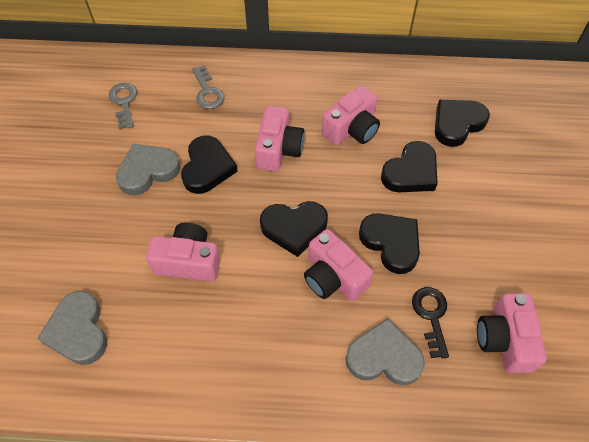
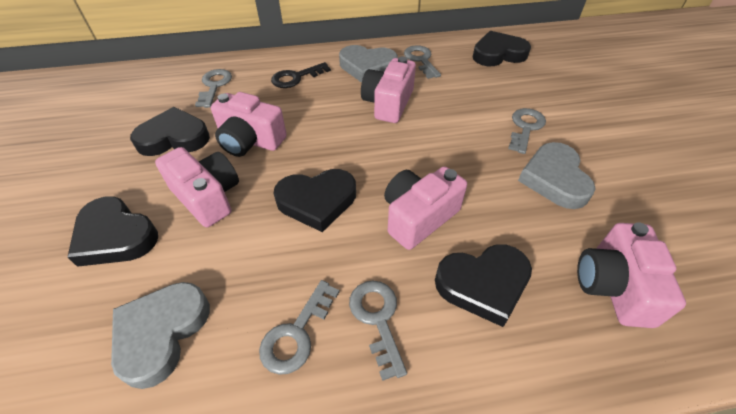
grey key: 2 -> 5

